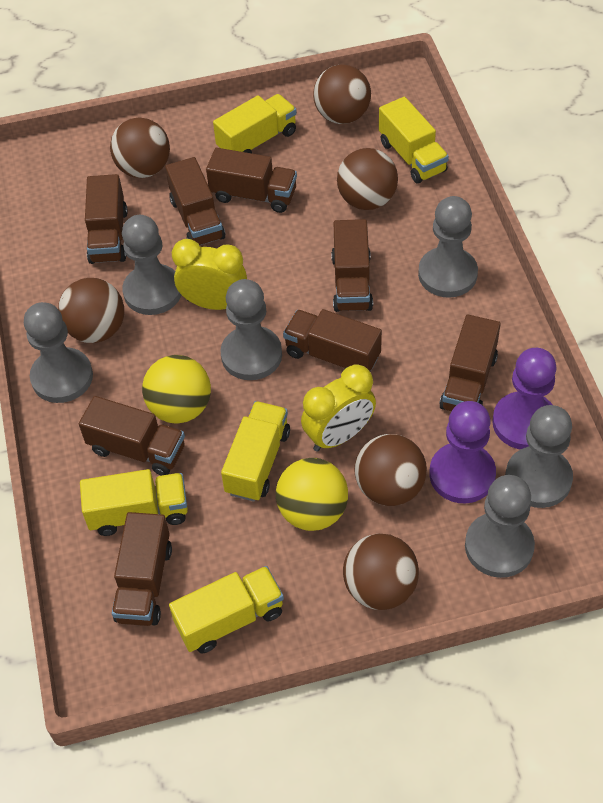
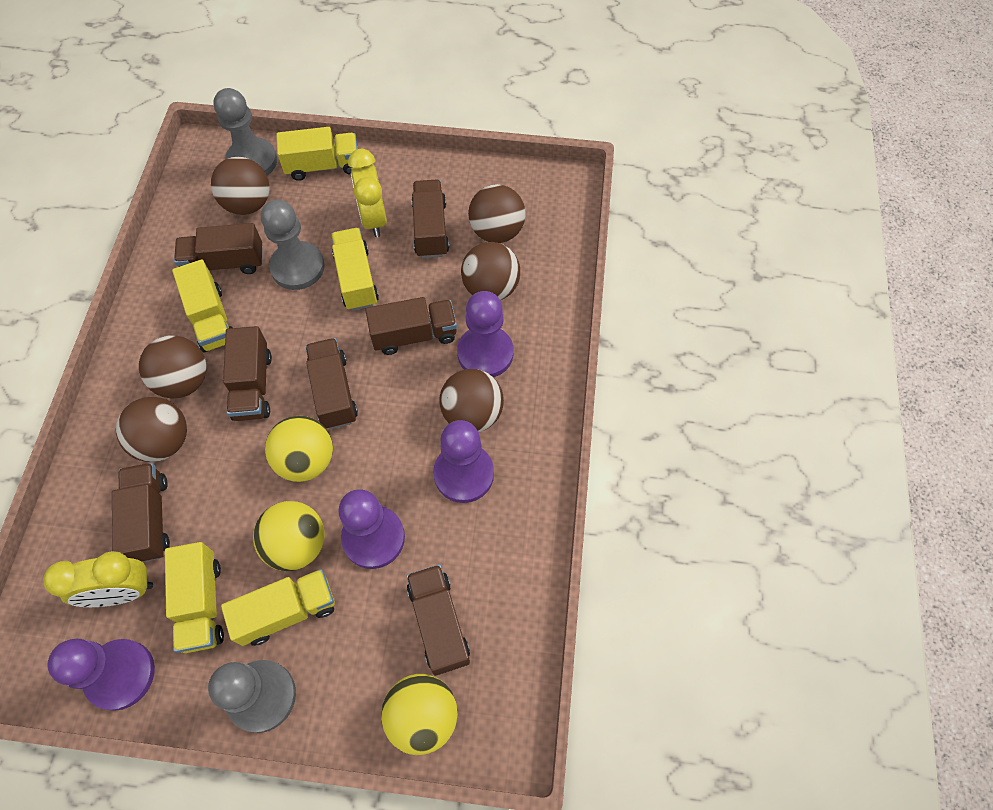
brown truck: 8 -> 7
grey pawn: 6 -> 3
purple pawn: 2 -> 4
yellow ball: 2 -> 3

